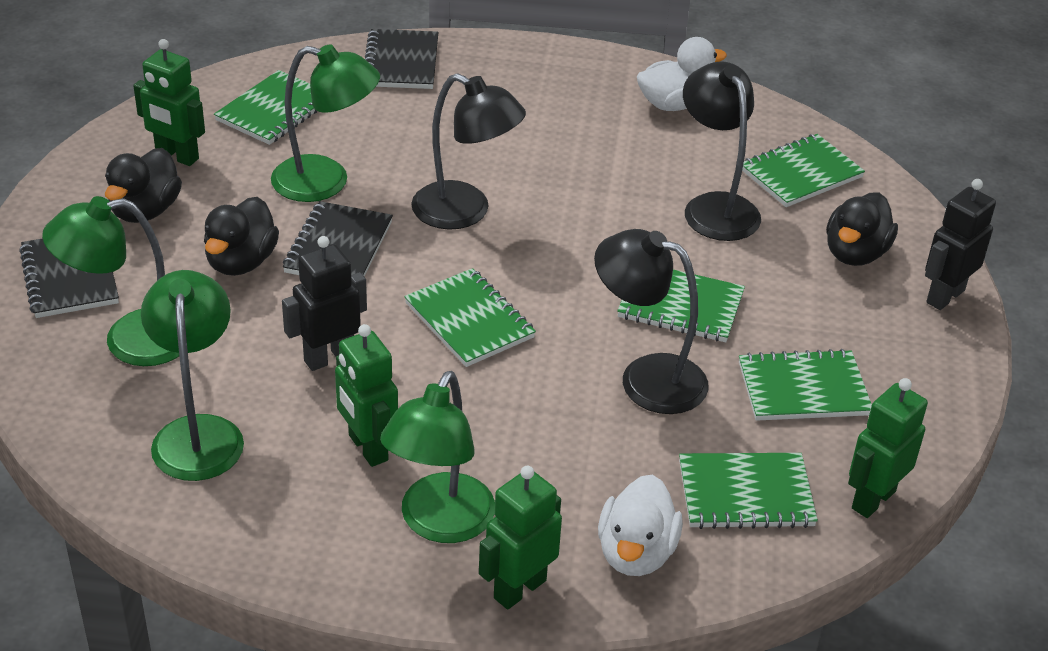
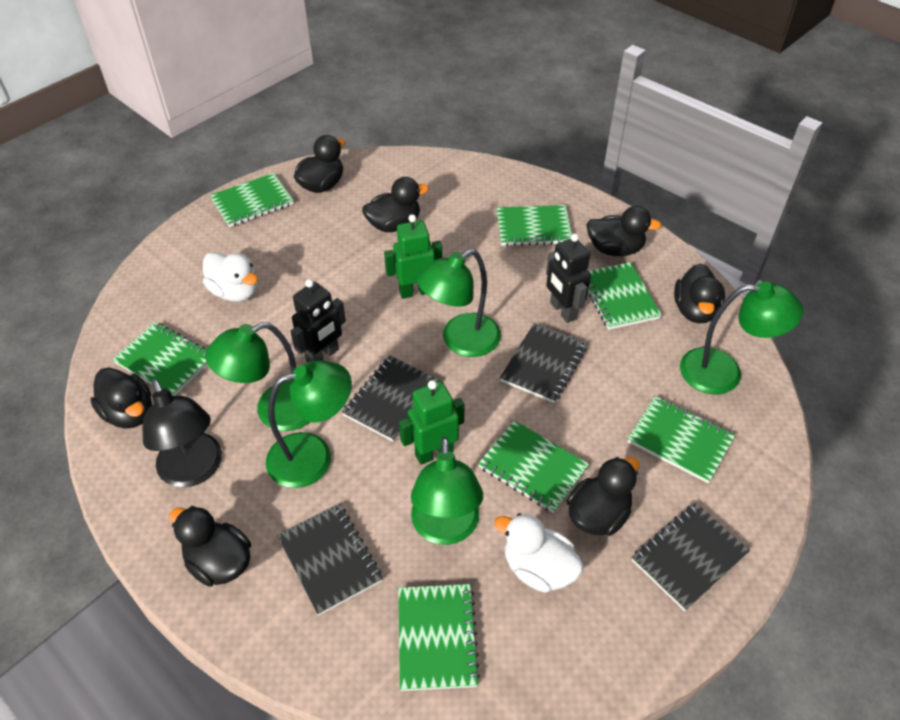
black duck: 3 -> 7
black lamp: 3 -> 1
black notebook: 3 -> 4
green lamp: 4 -> 5
green notebook: 6 -> 7
green robot: 4 -> 2

